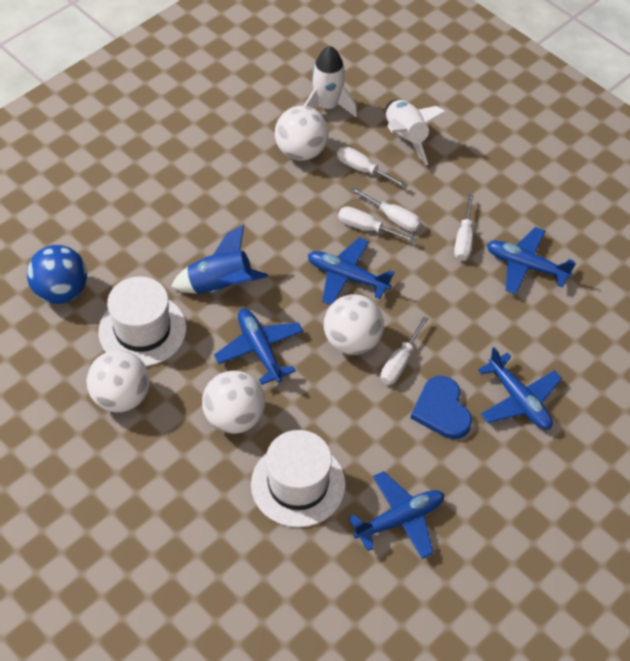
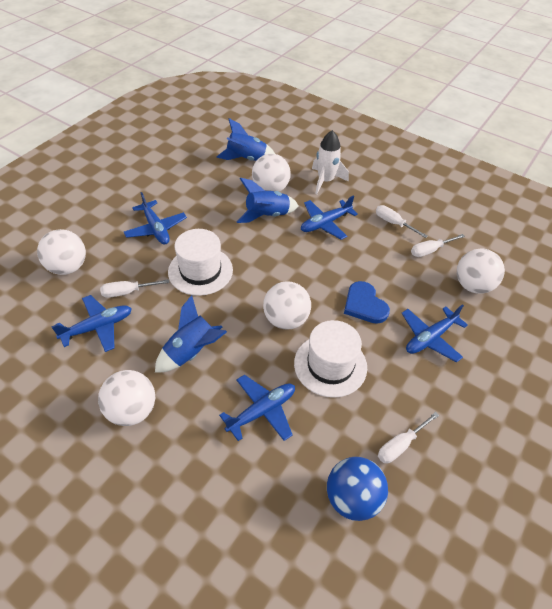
blue rocket: 1 -> 3
white ball: 4 -> 5
white rocket: 2 -> 1
white screwdriver: 5 -> 4

